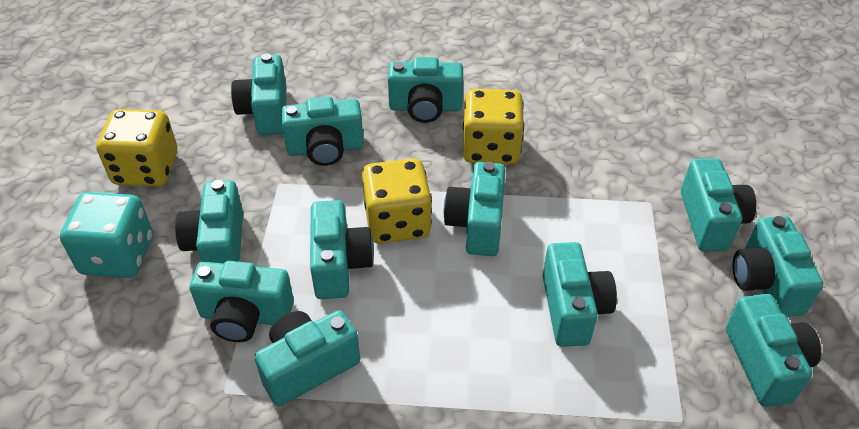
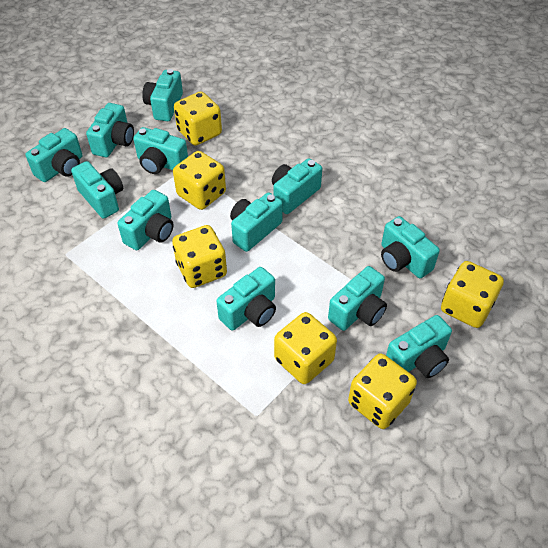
turquoise dice: 1 -> 0
yellow dice: 3 -> 6

